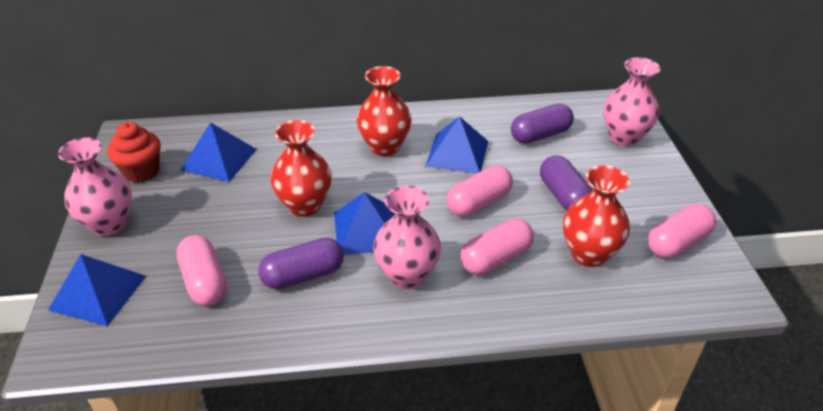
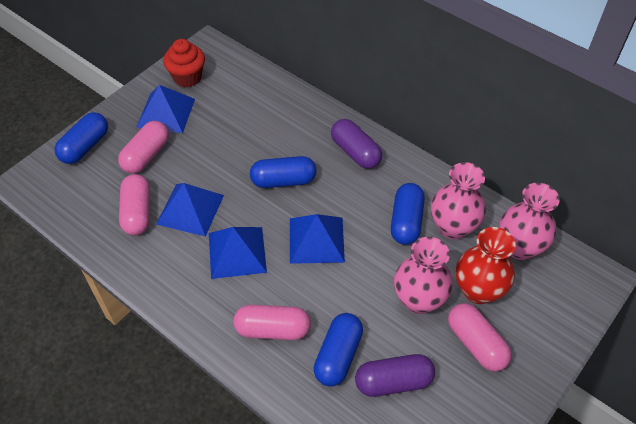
blue capsule: 0 -> 4
purple capsule: 3 -> 2
red vase: 3 -> 1

